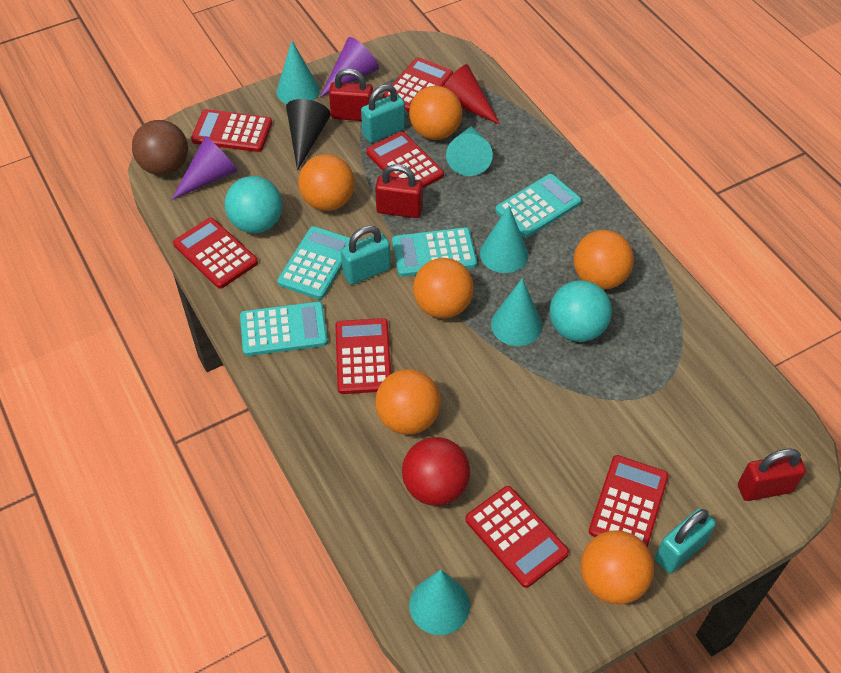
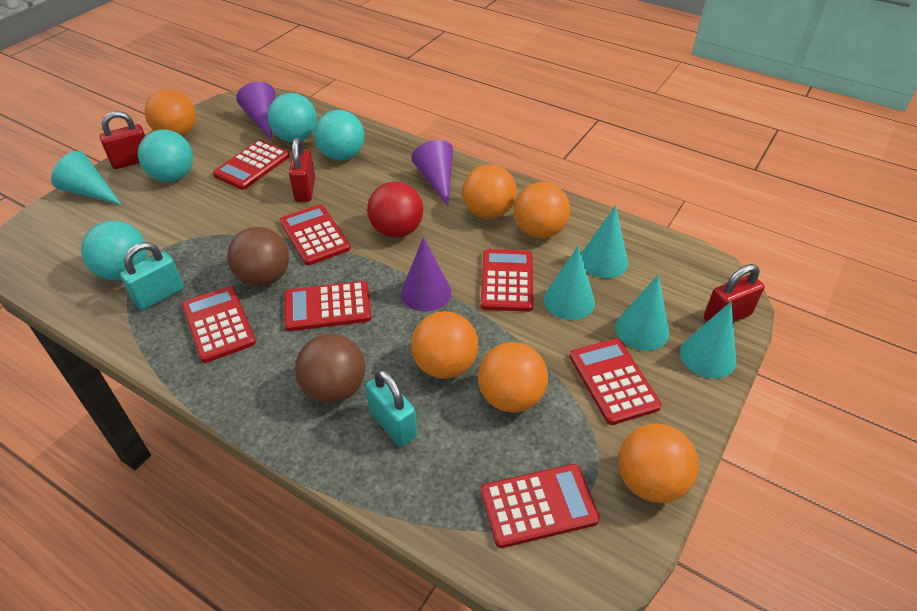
black cone: 1 -> 0
brown ball: 1 -> 2
purple cone: 2 -> 3
red cone: 1 -> 0
turquoise ball: 2 -> 4
turquoise calculator: 4 -> 0
turquoise padlock: 3 -> 2

